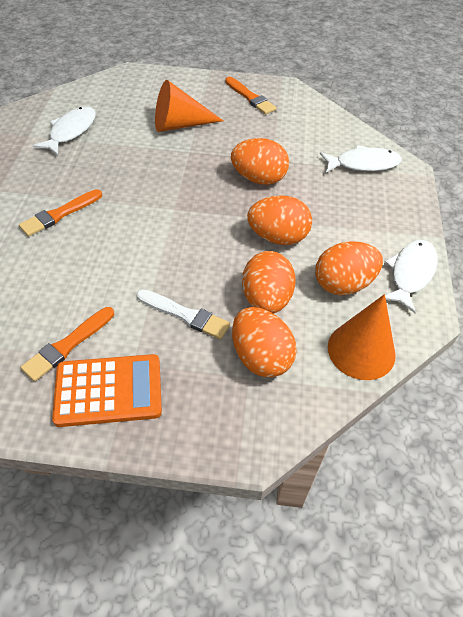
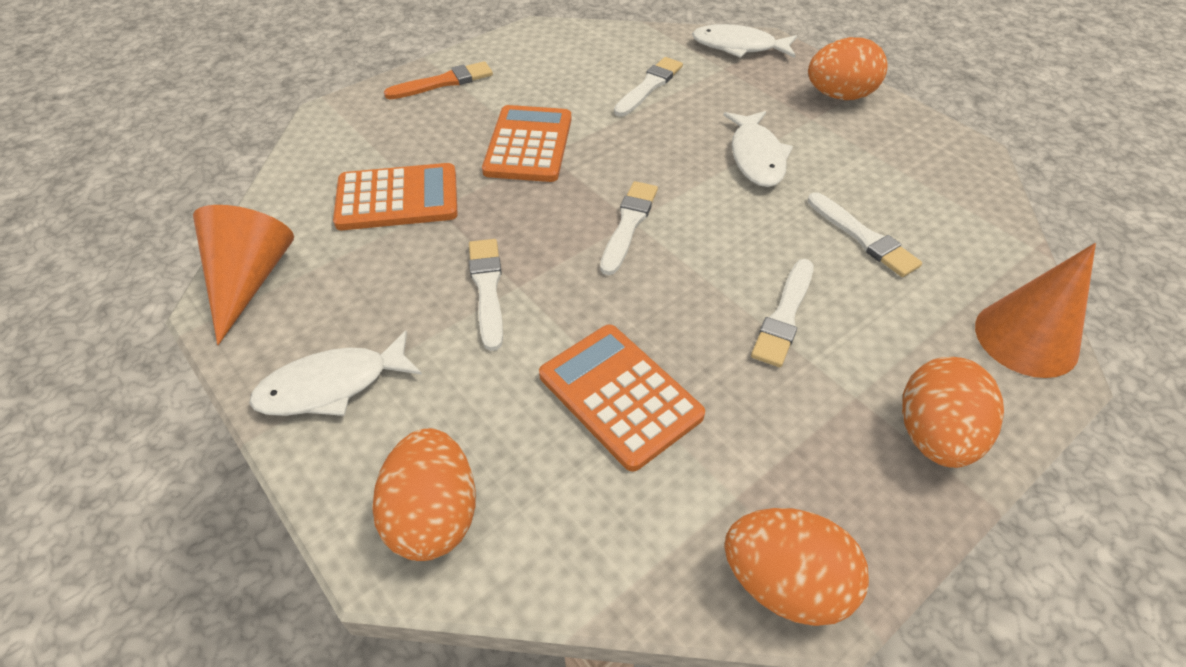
orange brush: 3 -> 1
orange calculator: 1 -> 3
orange egg: 5 -> 4
white brush: 1 -> 5

